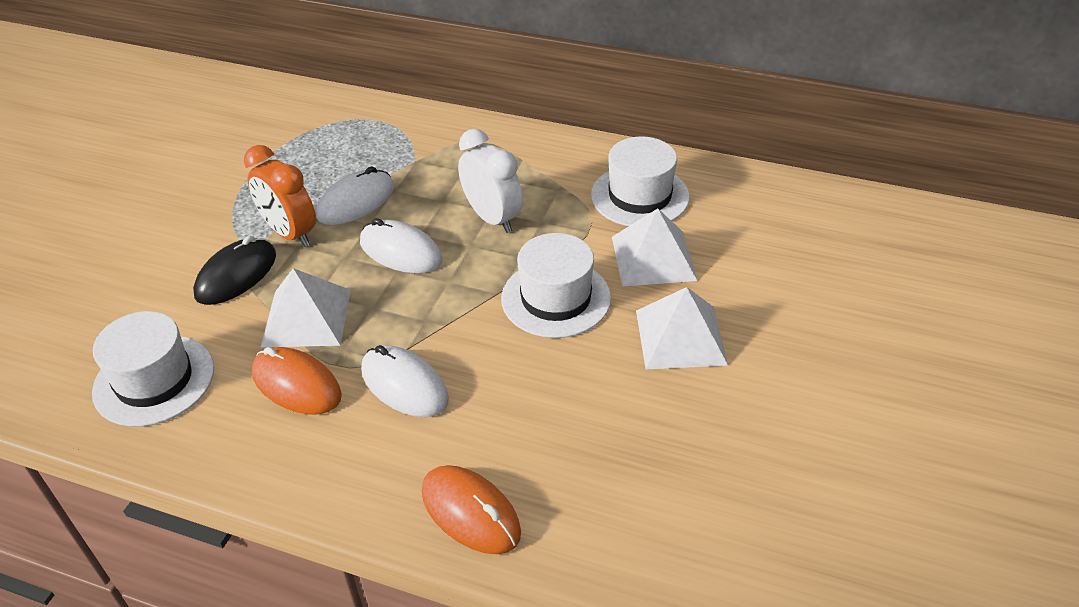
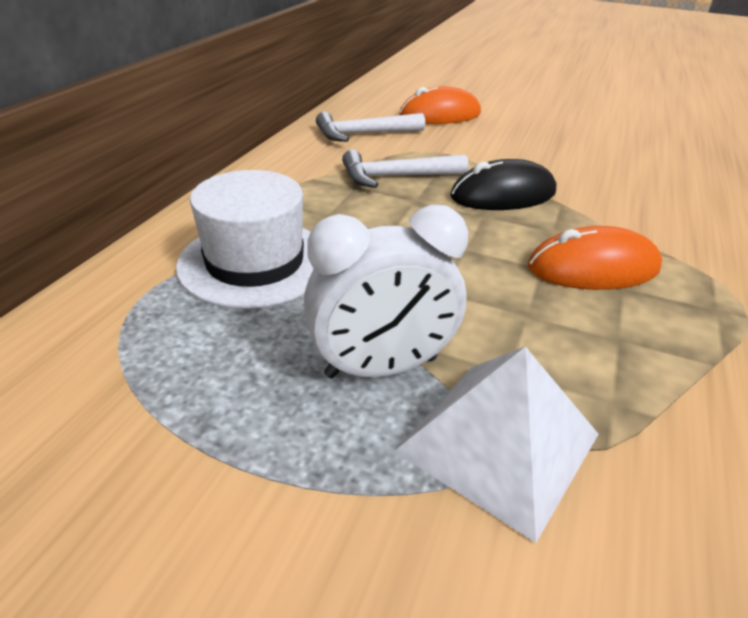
orange clock: 1 -> 0
white hammer: 0 -> 2
white hat: 3 -> 1
white mouse: 3 -> 0
white pyramid: 3 -> 1

